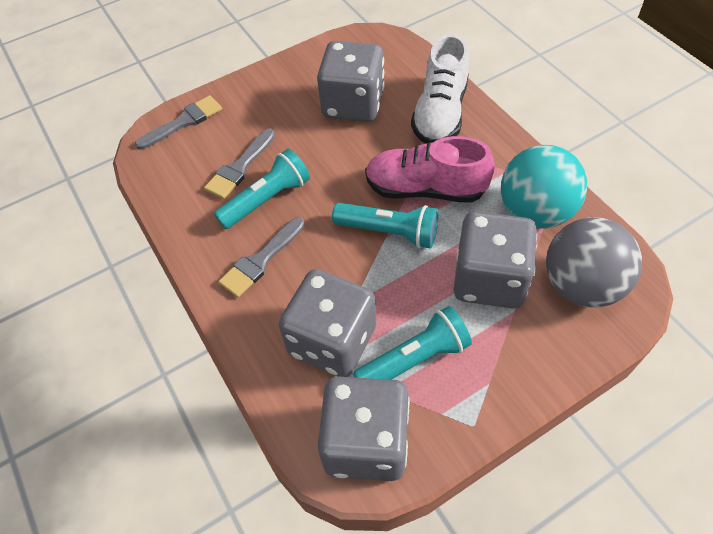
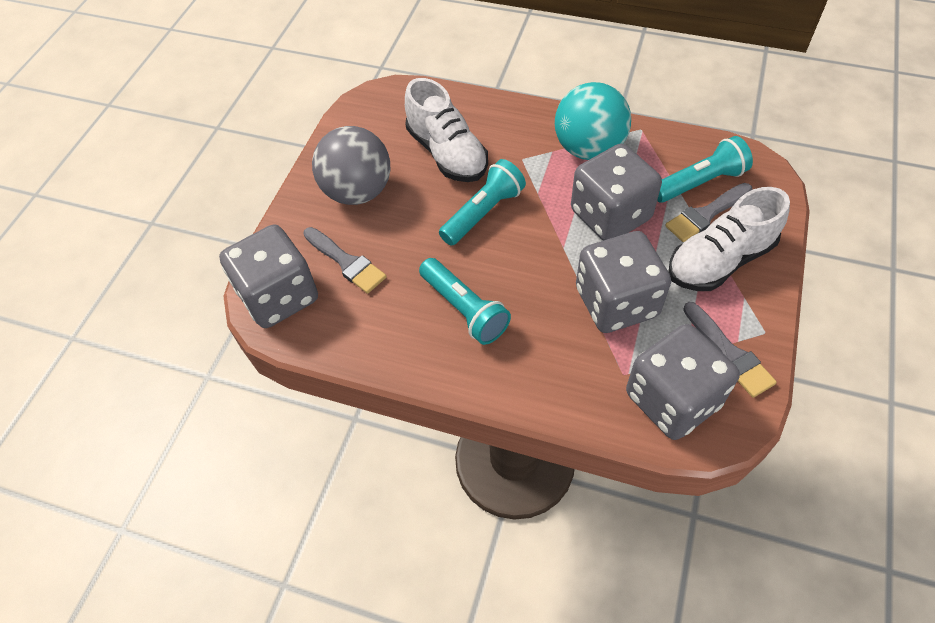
pink shoe: 1 -> 0
white shoe: 1 -> 2

